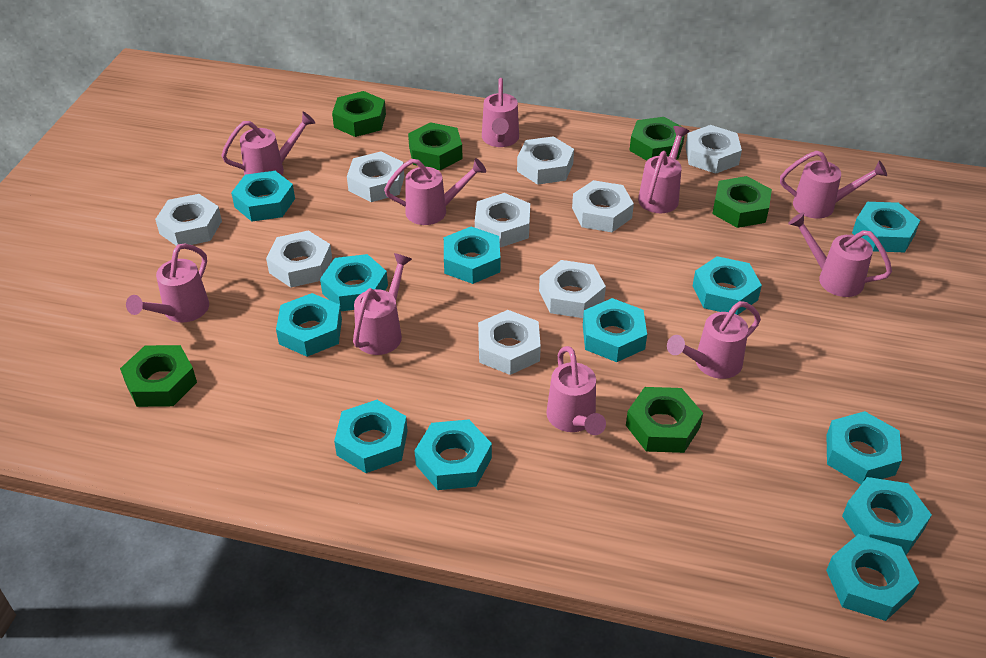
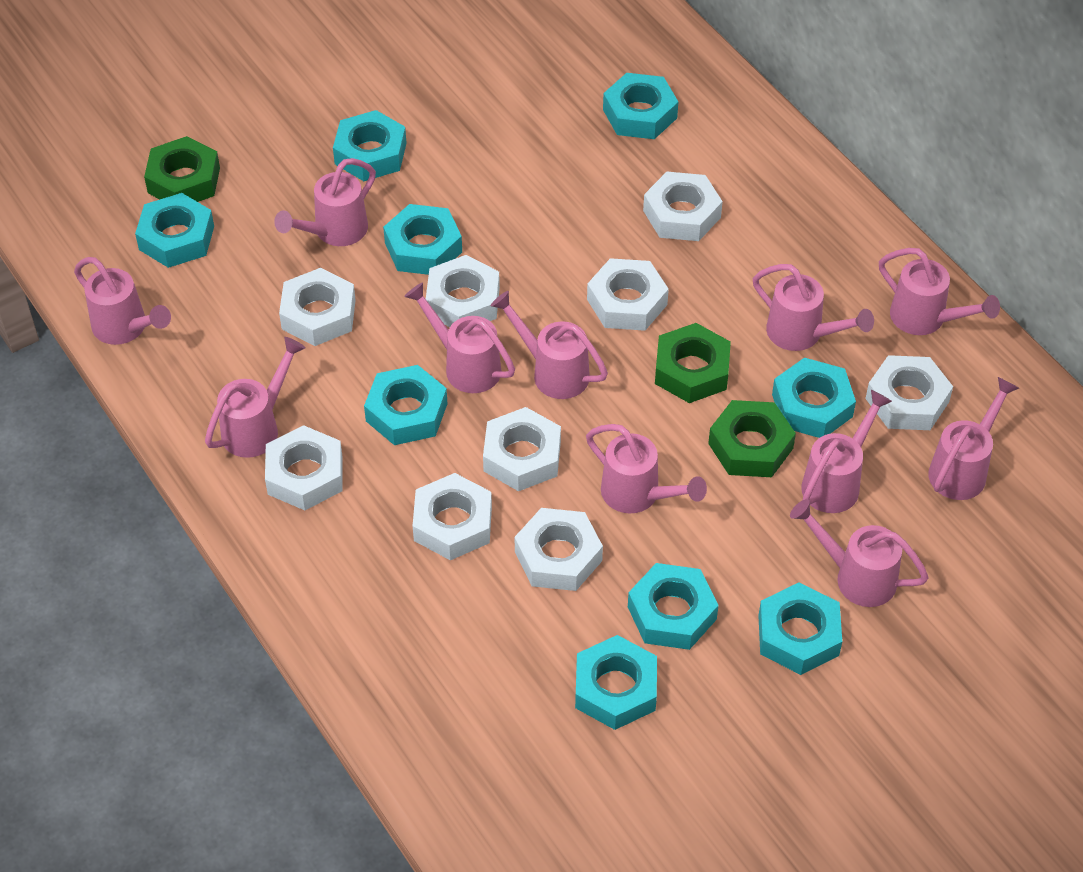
green nut: 6 -> 3
pink watering can: 10 -> 11
turquoise nut: 12 -> 9

